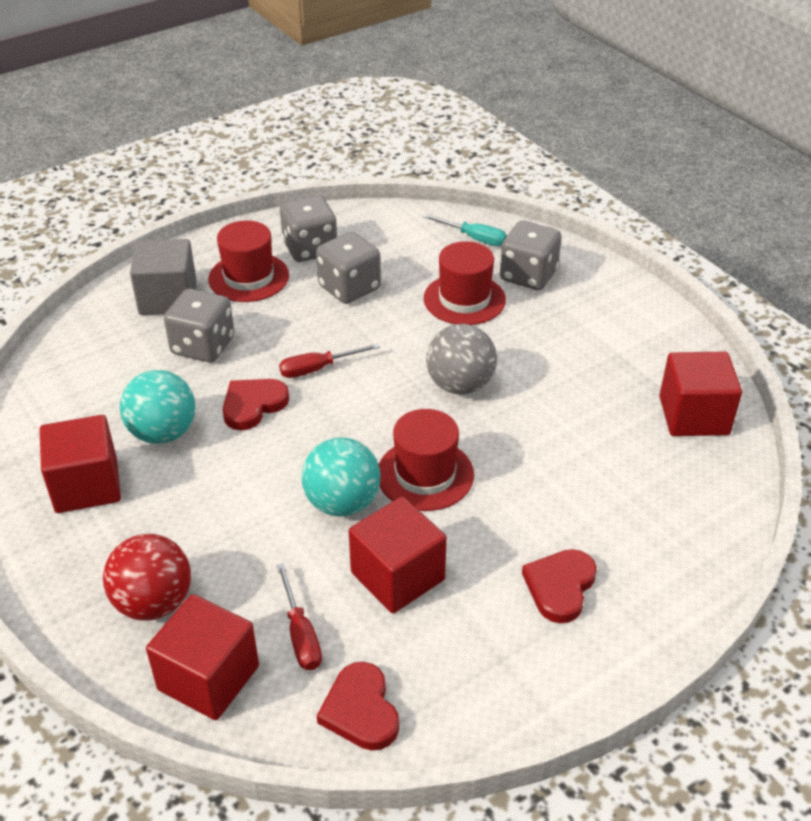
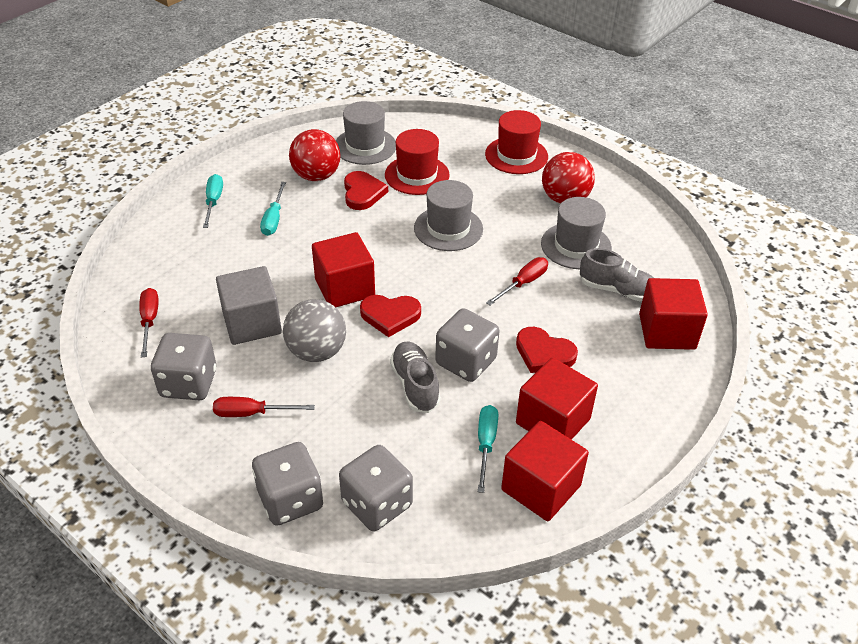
grey hat: 0 -> 3
grey shoe: 0 -> 2
red ball: 1 -> 2
red hat: 3 -> 2
red screwdriver: 2 -> 3
turquoise ball: 2 -> 0
turquoise screwdriver: 1 -> 3

